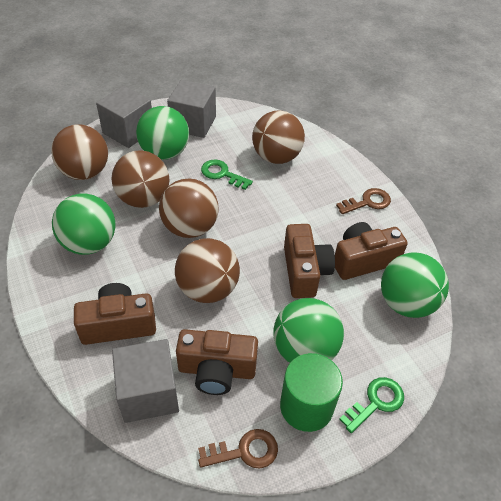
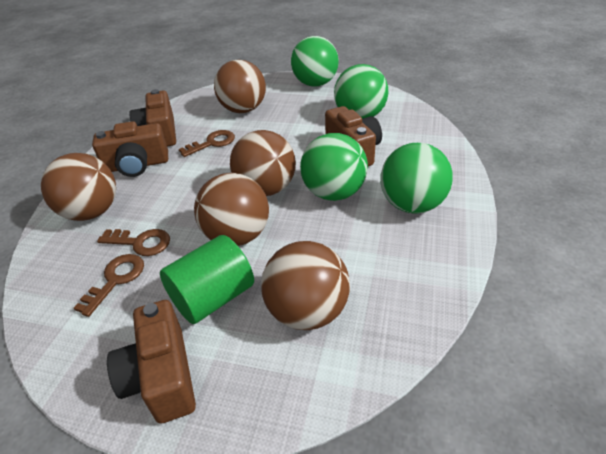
brown key: 2 -> 3
green key: 2 -> 0
grey cube: 3 -> 0

